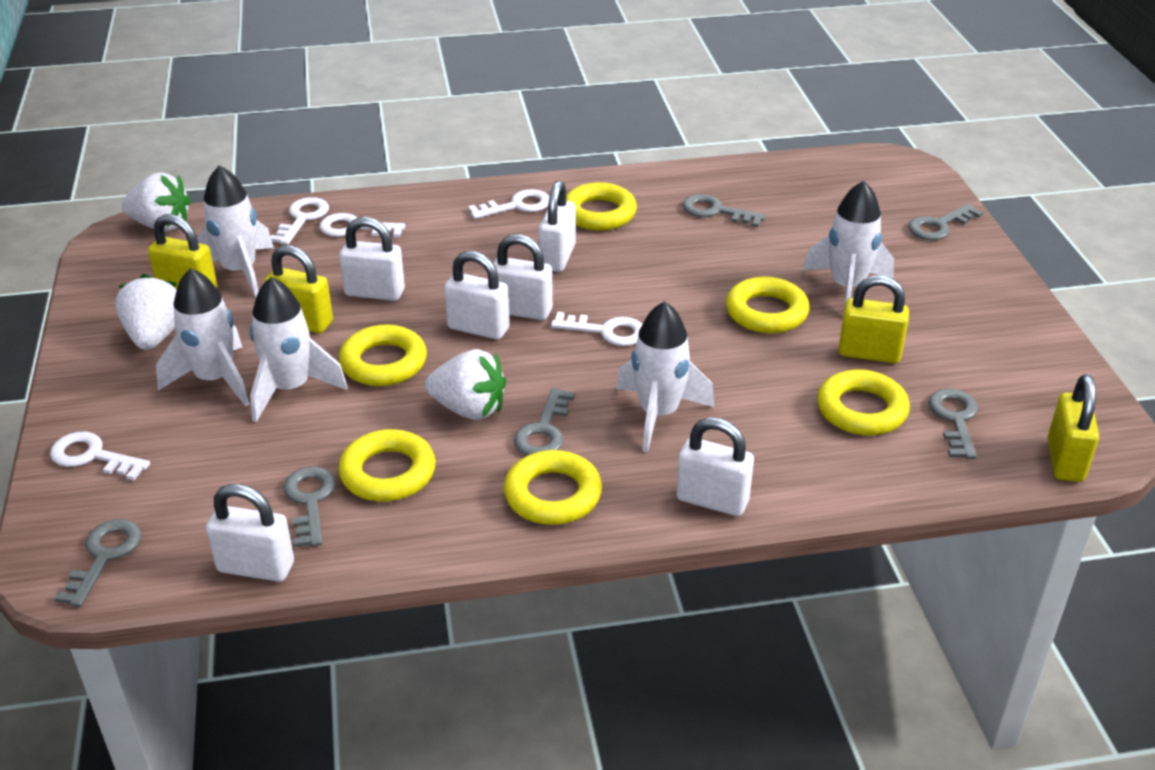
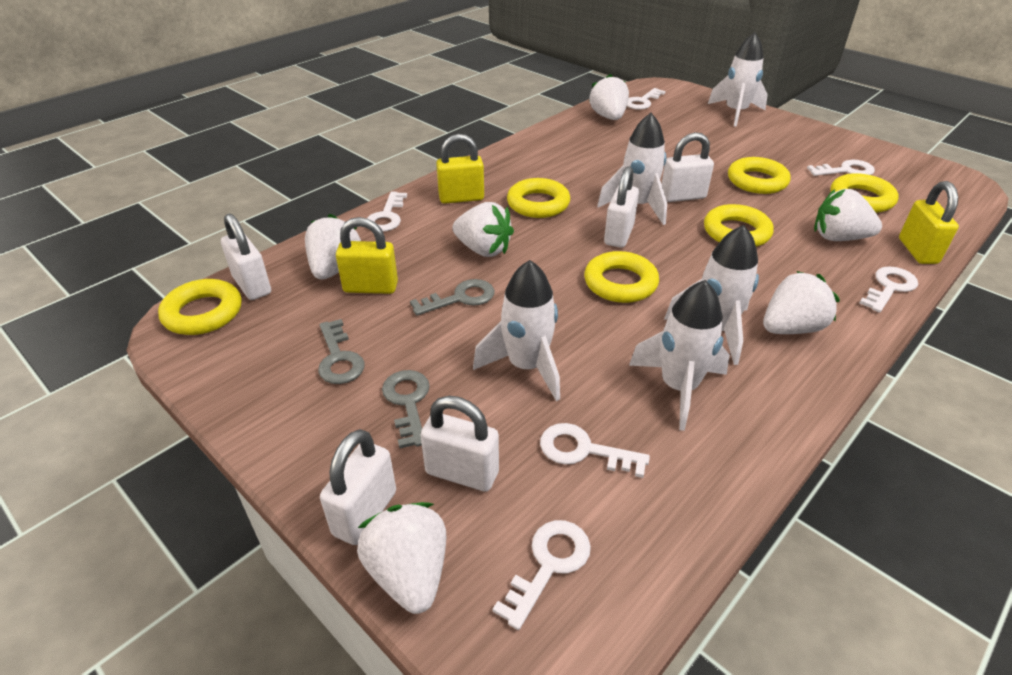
grey key: 6 -> 3
white key: 5 -> 6
white padlock: 6 -> 5
white strawberry: 3 -> 6
yellow padlock: 4 -> 3

